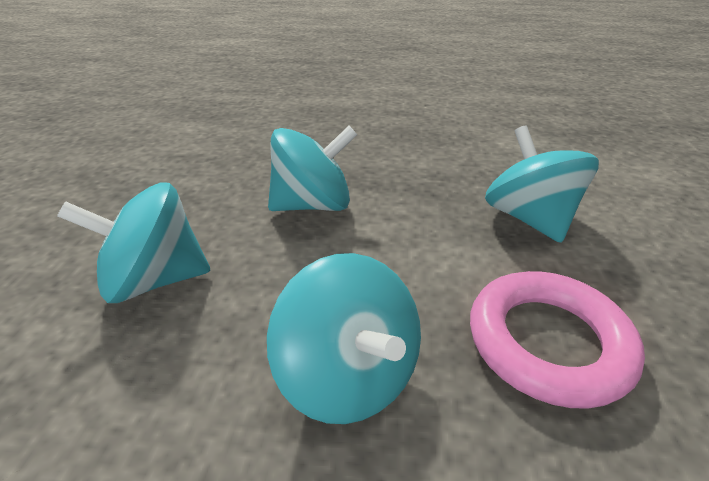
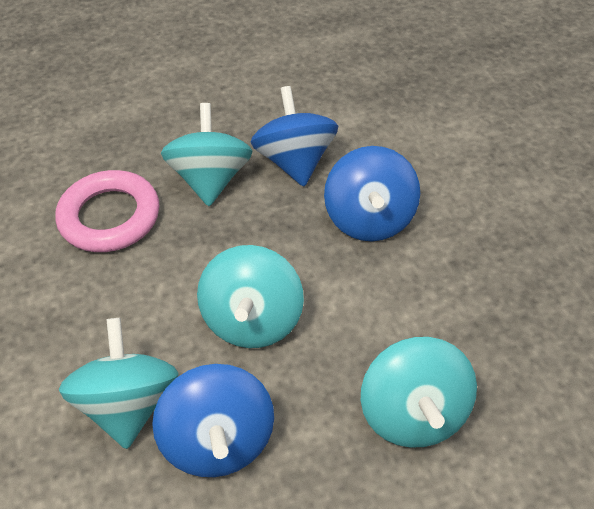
blue spinning top: 0 -> 3

